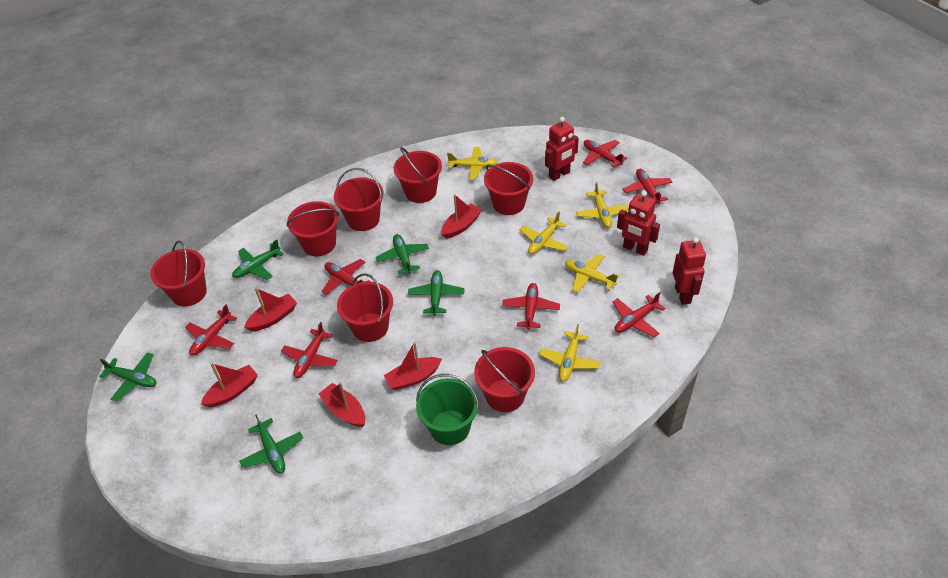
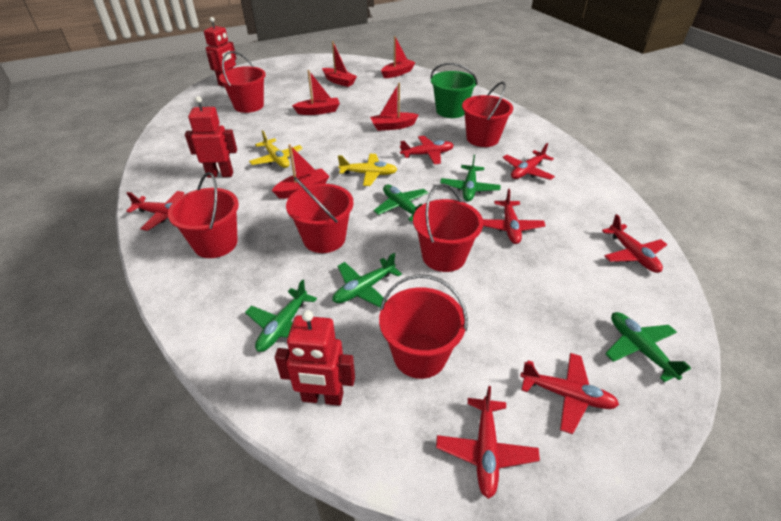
red bucket: 7 -> 6
yellow plane: 5 -> 2

